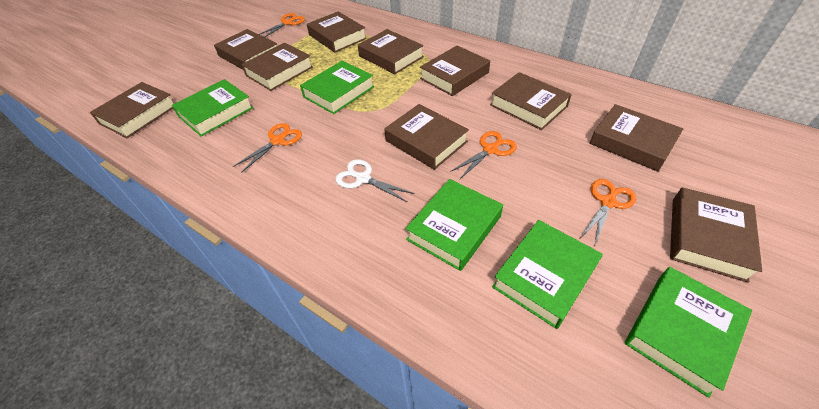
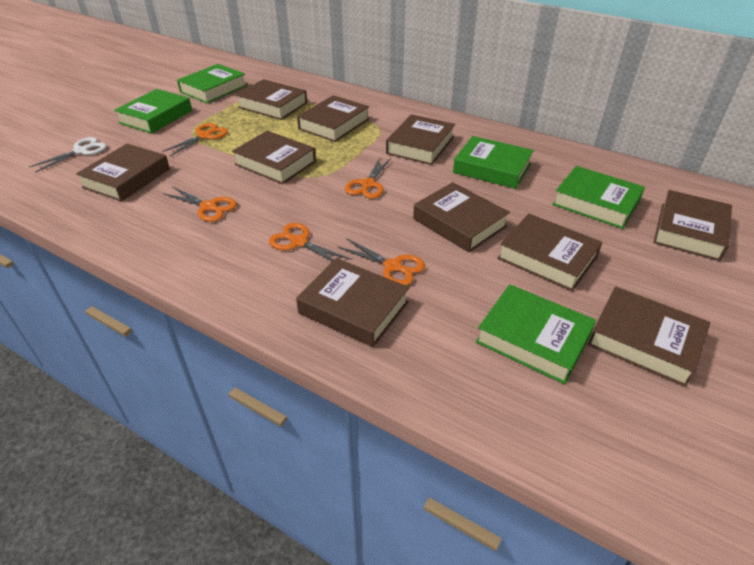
orange scissors: 4 -> 5

